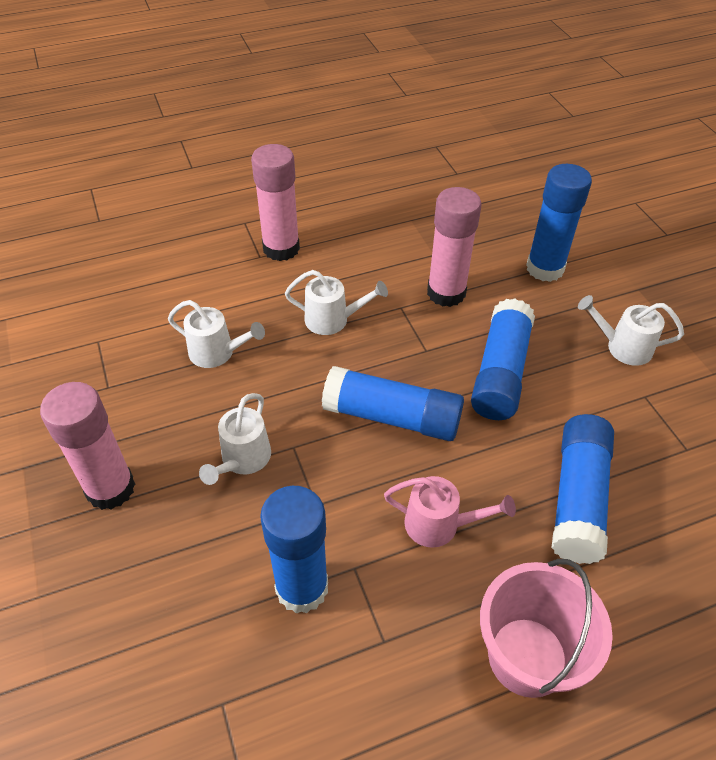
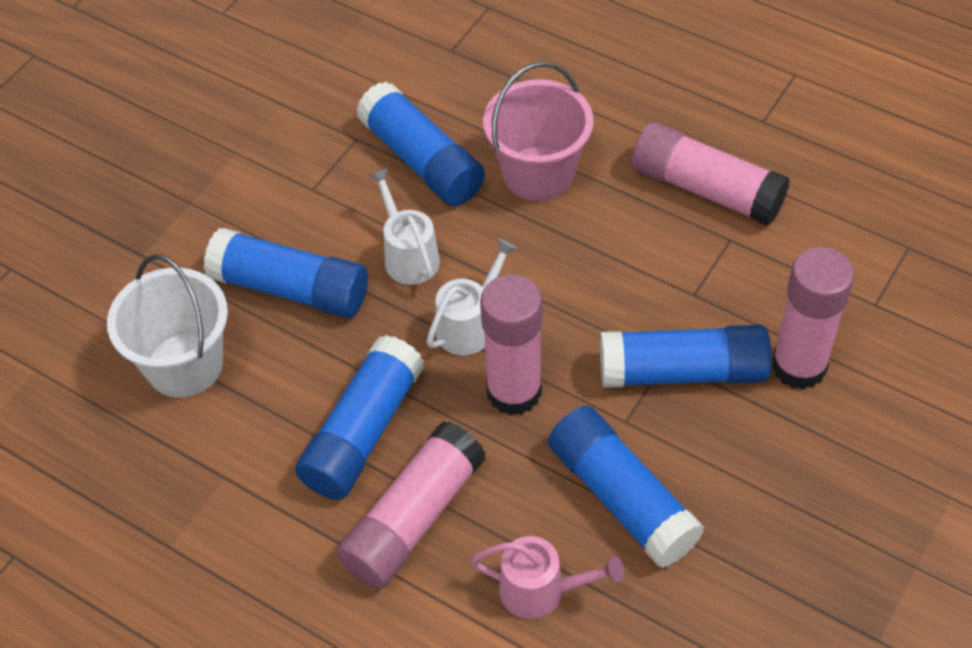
pink glue stick: 3 -> 4
white bucket: 0 -> 1
white watering can: 4 -> 2

